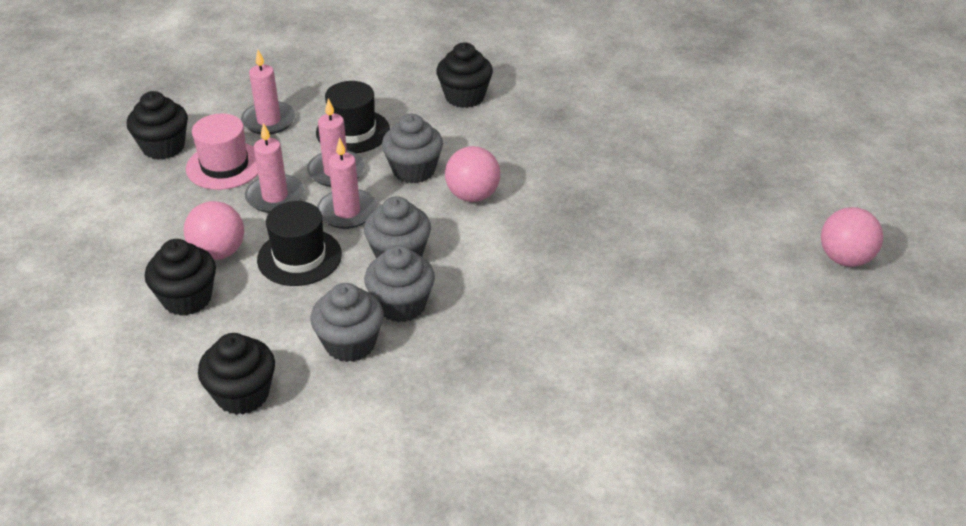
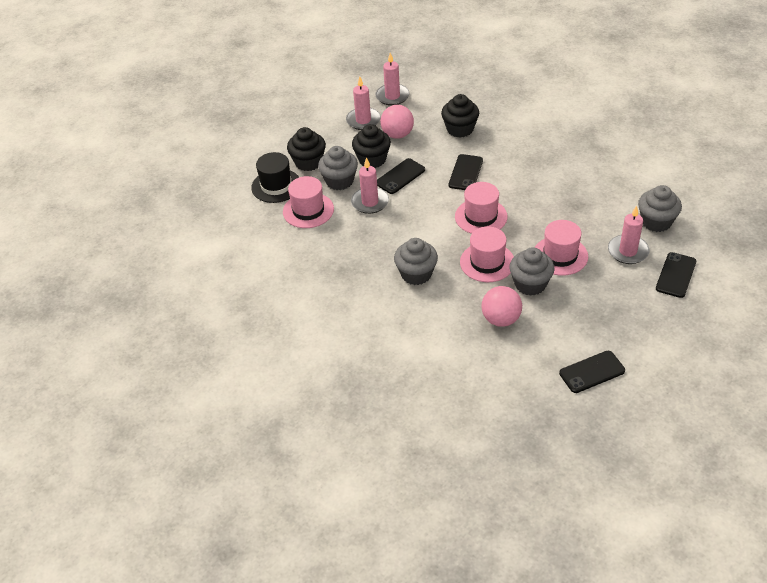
black cupcake: 4 -> 3
black hat: 2 -> 1
black phone: 0 -> 4
pink ball: 3 -> 2
pink hat: 1 -> 4

